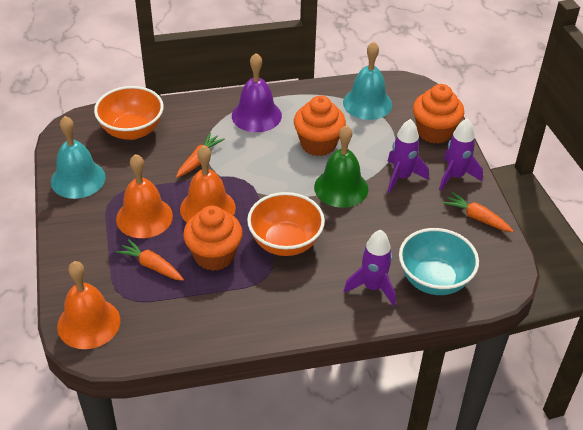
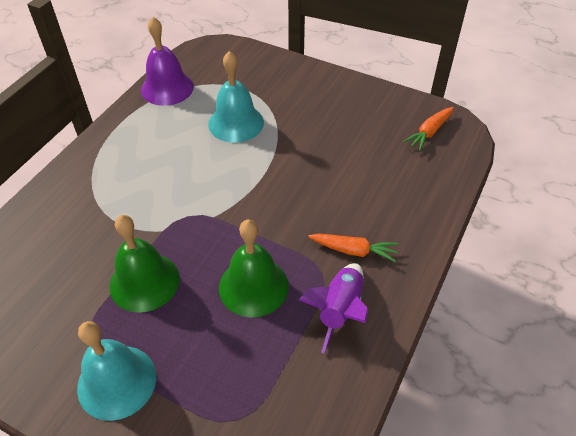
green bell: 1 -> 2
orange bell: 3 -> 0
orange bowl: 2 -> 0
orange carrot: 3 -> 2
orange cupcake: 3 -> 0
purple rocket: 3 -> 1
turquoise bowl: 1 -> 0

